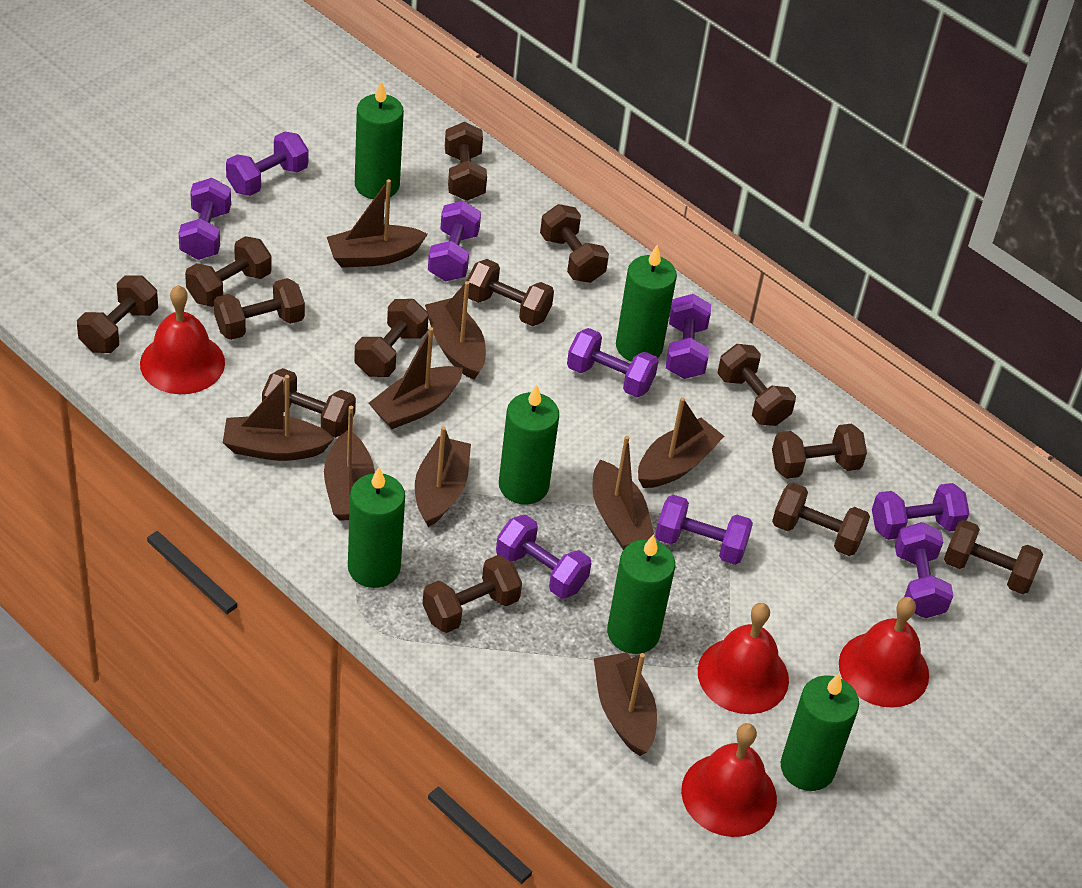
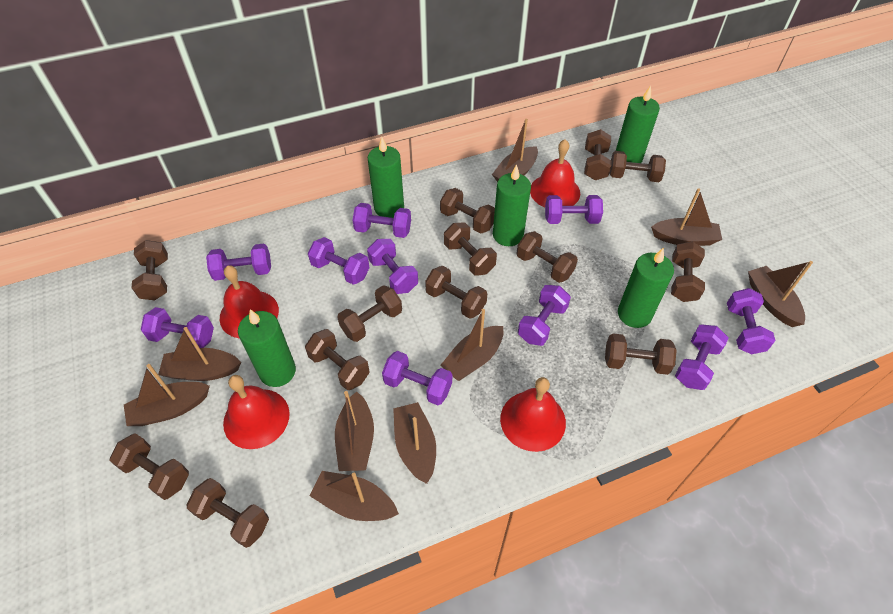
green candle: 6 -> 5
purple dumbbell: 9 -> 10

